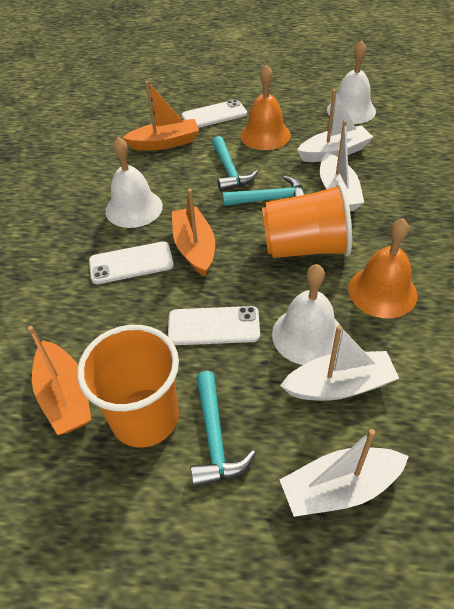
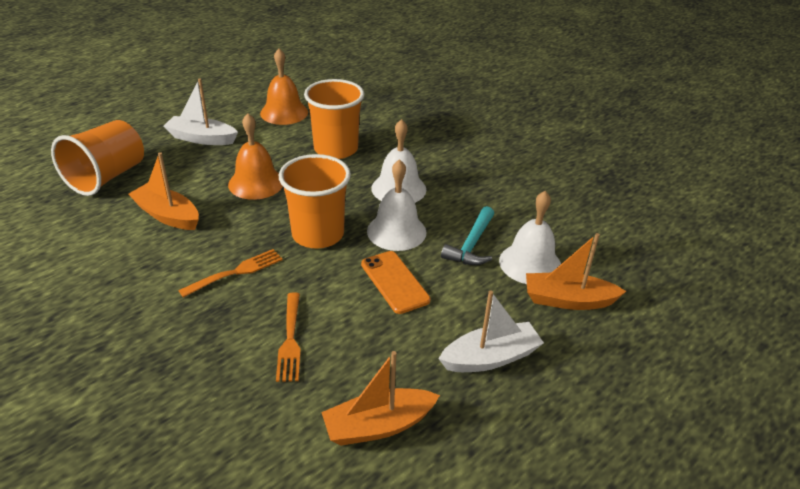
orange cup: 2 -> 3
orange fork: 0 -> 2
orange phone: 0 -> 1
turquoise hammer: 3 -> 1
white boat: 4 -> 2
white phone: 3 -> 0

